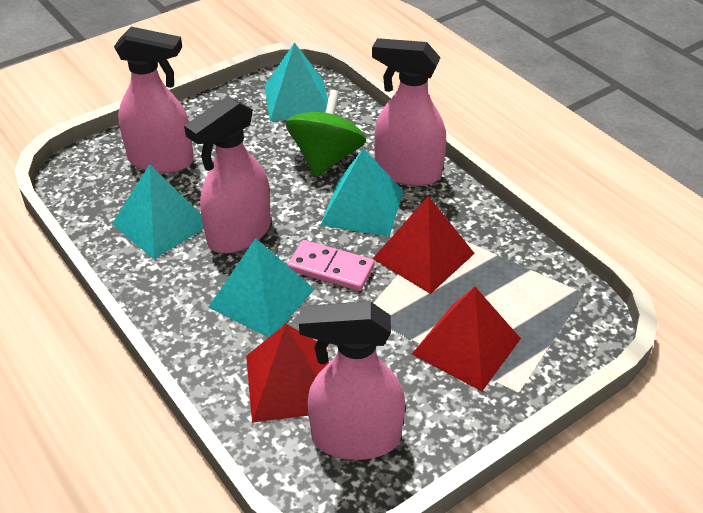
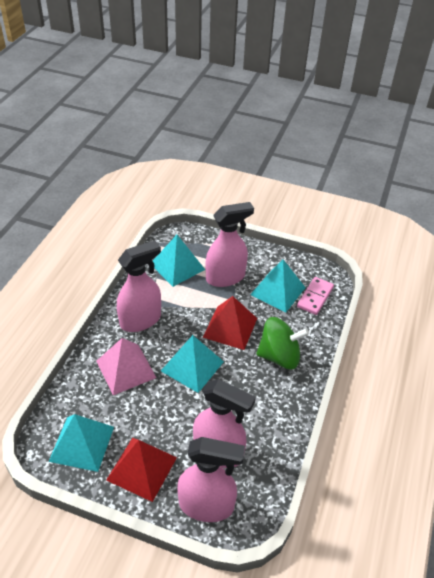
pink pyramid: 0 -> 1
red pyramid: 3 -> 2

